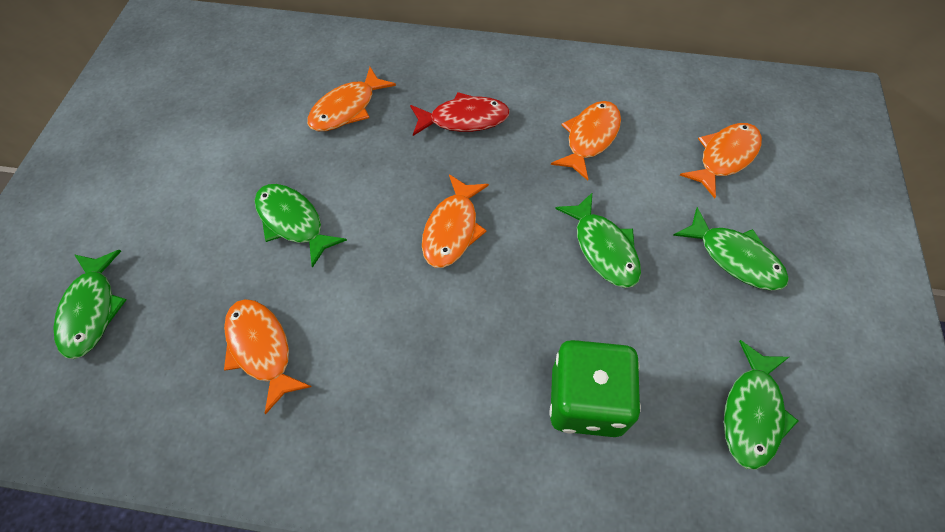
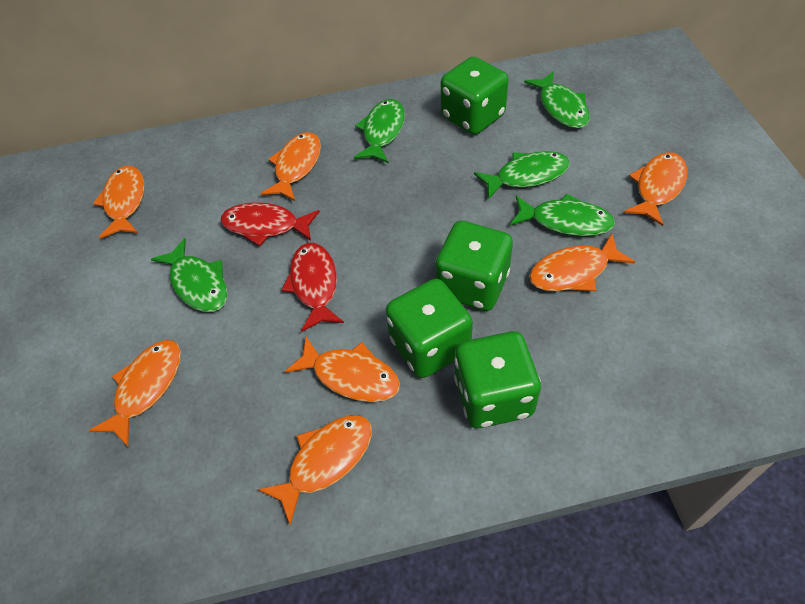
green dice: 1 -> 4
orange fish: 5 -> 7
red fish: 1 -> 2

